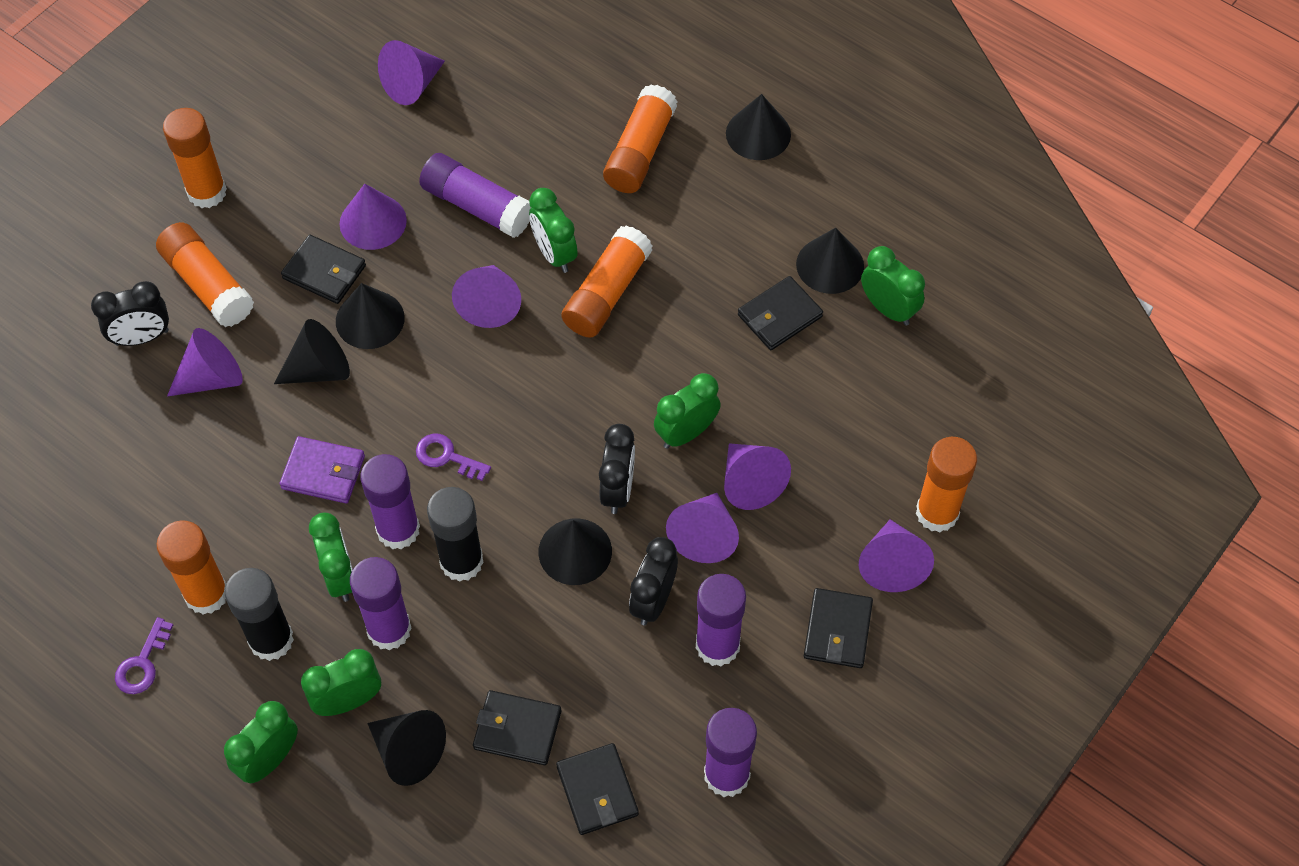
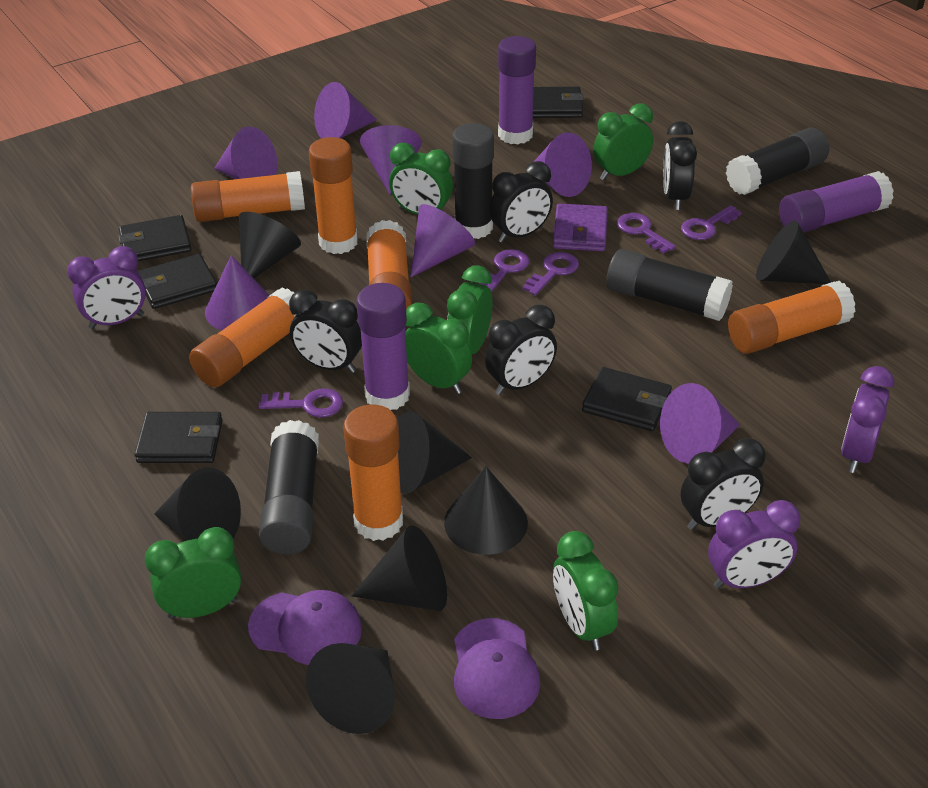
black clock: 3 -> 5
black cone: 6 -> 7
black glue stick: 2 -> 4
purple cap: 0 -> 2
purple clock: 0 -> 3
purple glue stick: 5 -> 3
purple key: 2 -> 5

